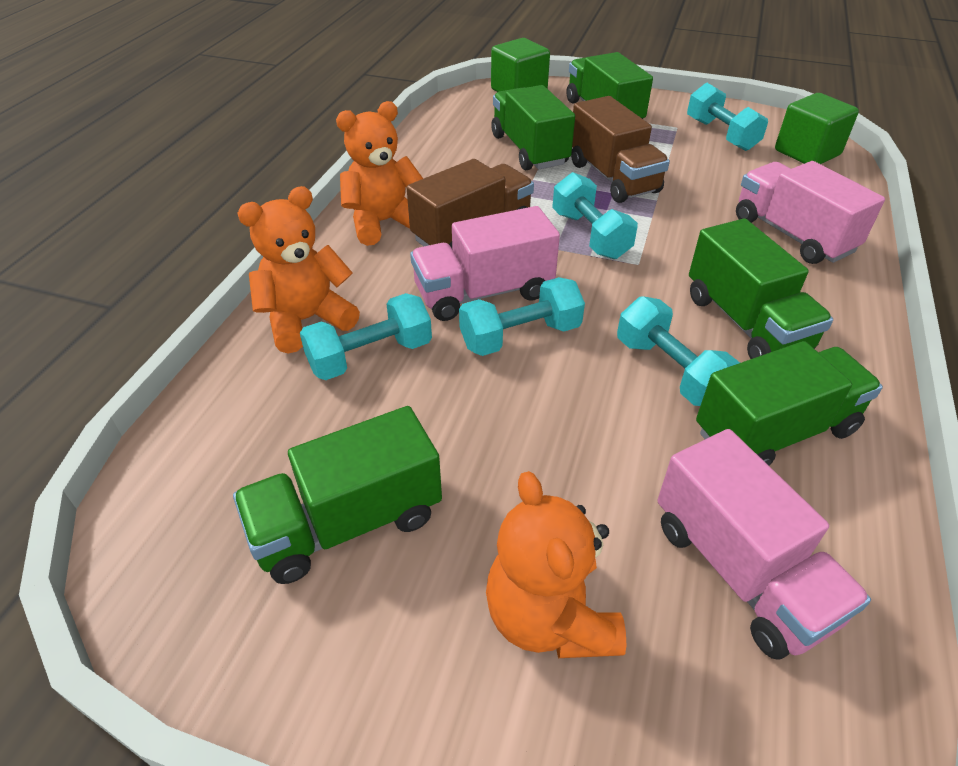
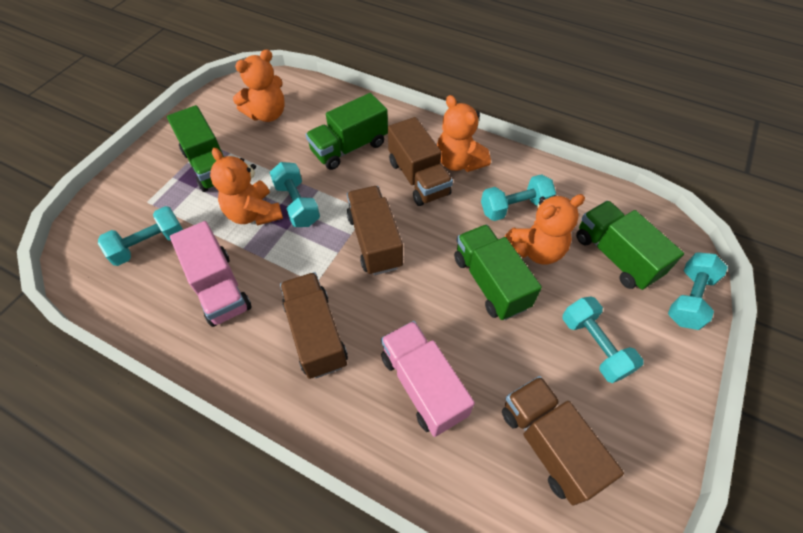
brown truck: 2 -> 4
green cube: 2 -> 0
green truck: 5 -> 4
orange teddy bear: 3 -> 4
pink truck: 3 -> 2

